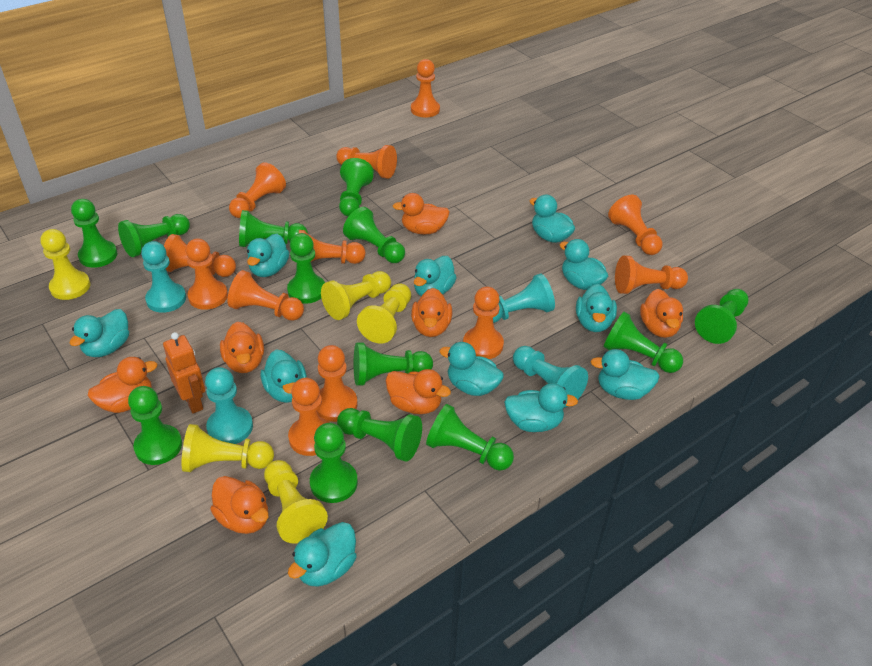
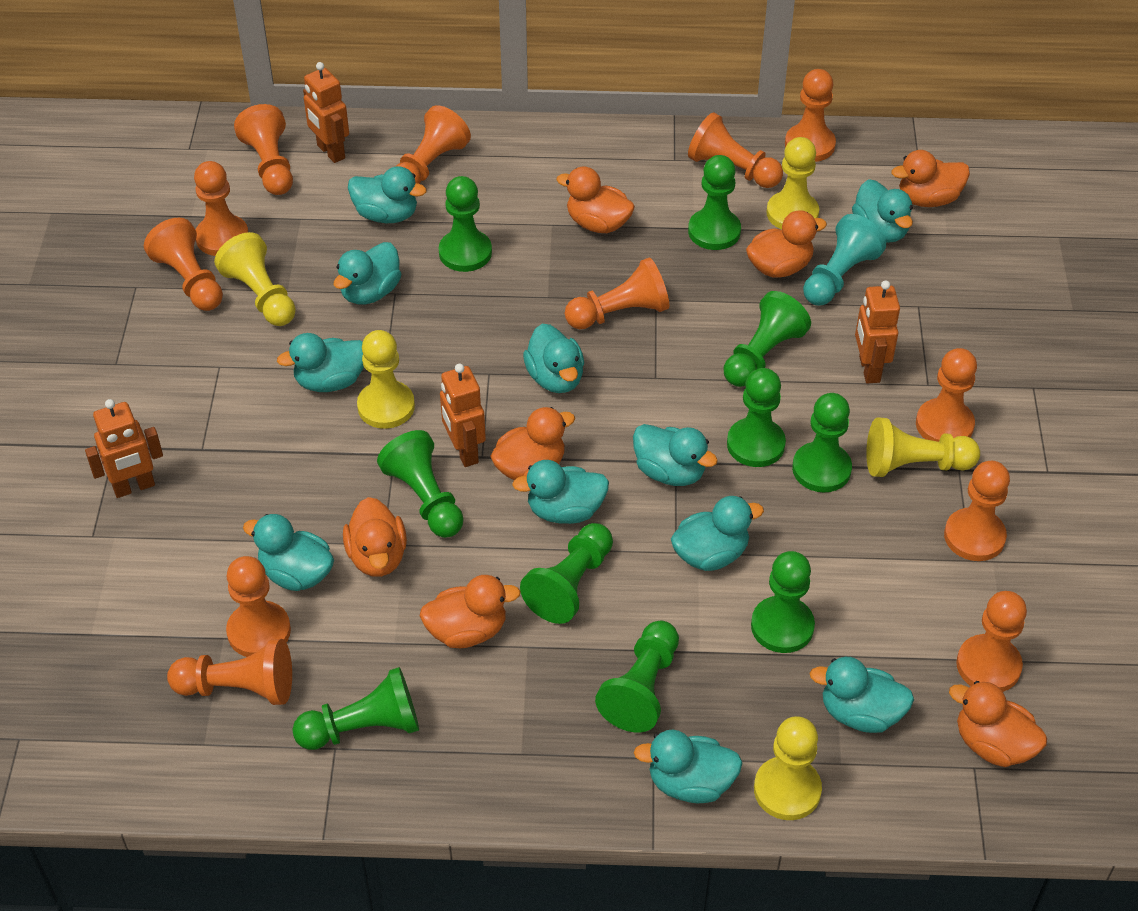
green pawn: 13 -> 10
orange robot: 1 -> 4
turquoise pawn: 4 -> 1

